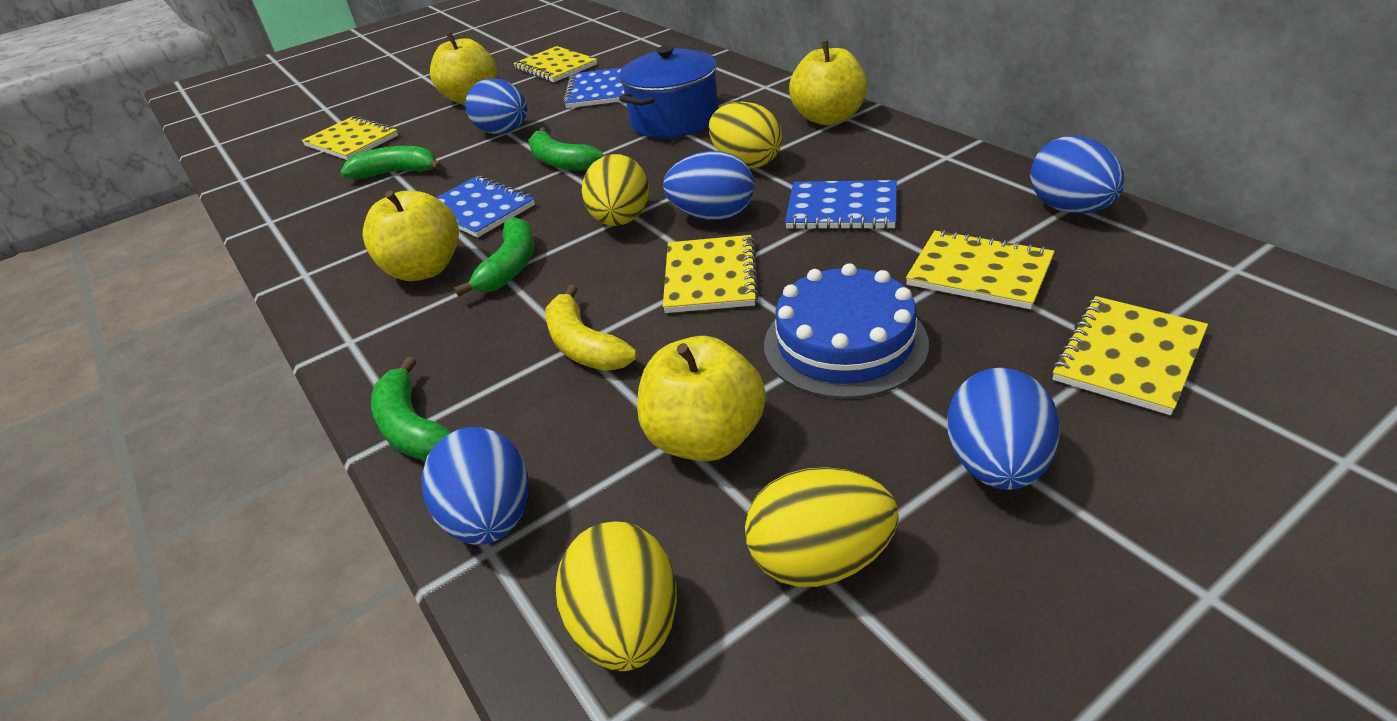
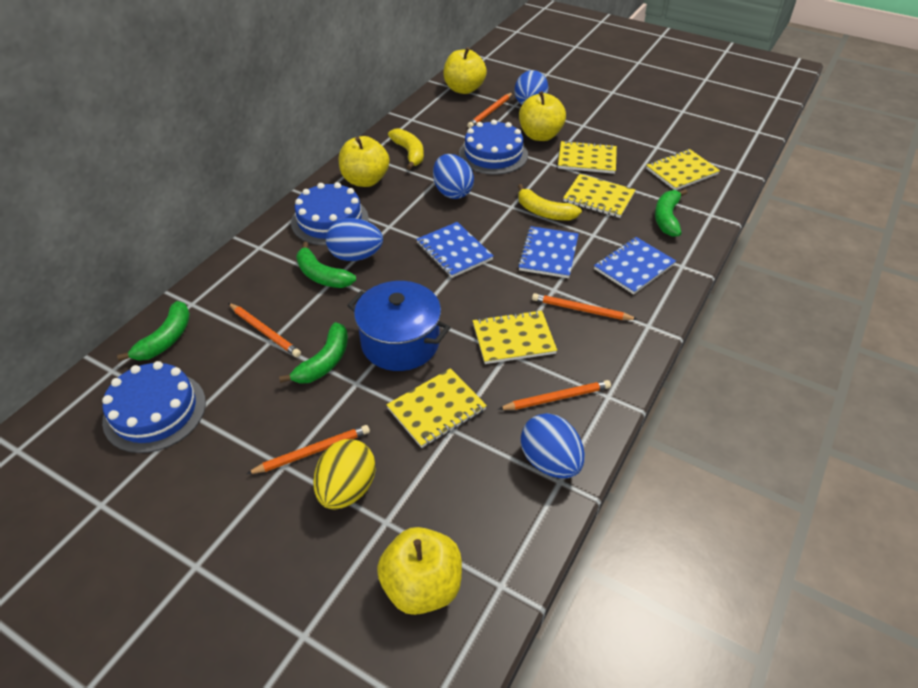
blue cake: 1 -> 3
blue egg: 5 -> 4
orange pencil: 0 -> 5
yellow banana: 1 -> 2
yellow egg: 4 -> 1

